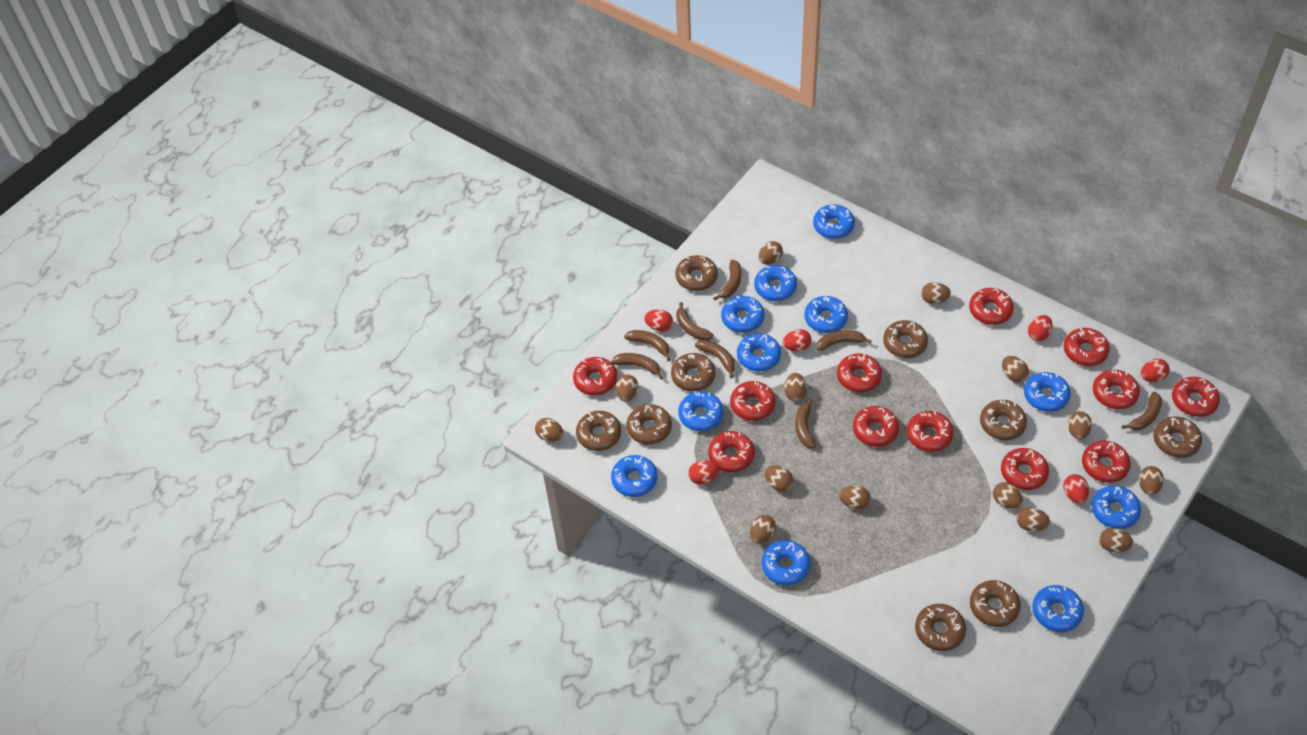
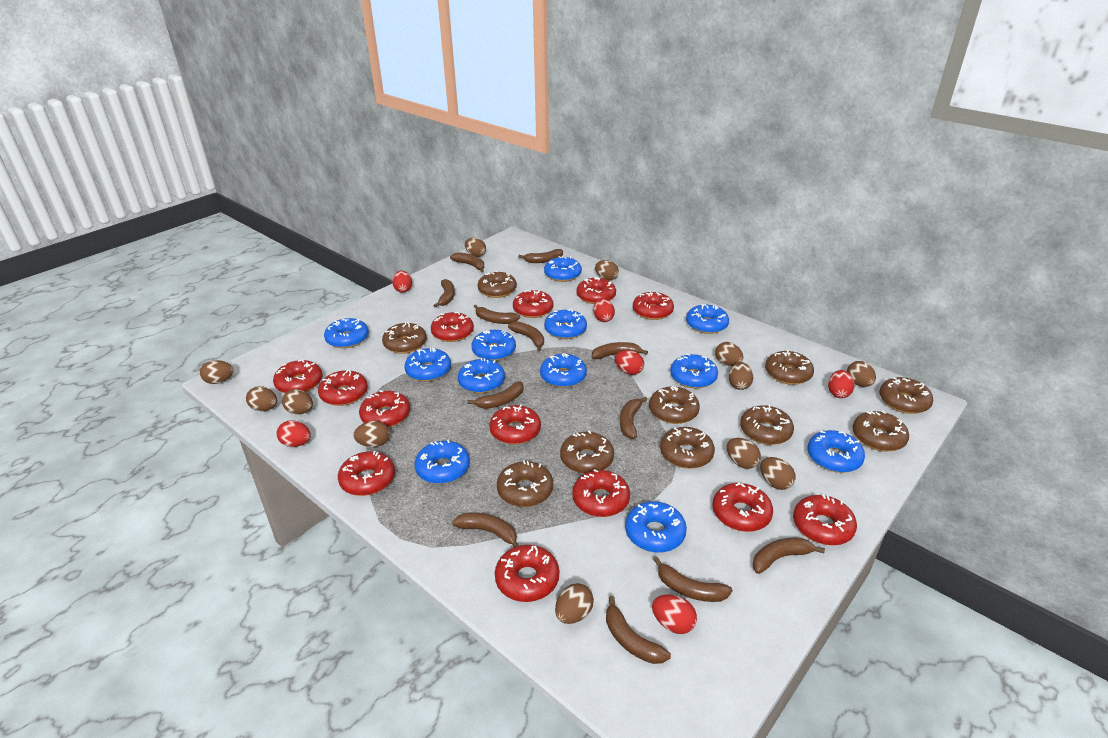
blue donut: 11 -> 12
brown banana: 8 -> 12
brown donut: 9 -> 10
brown egg: 14 -> 12
red donut: 12 -> 13

